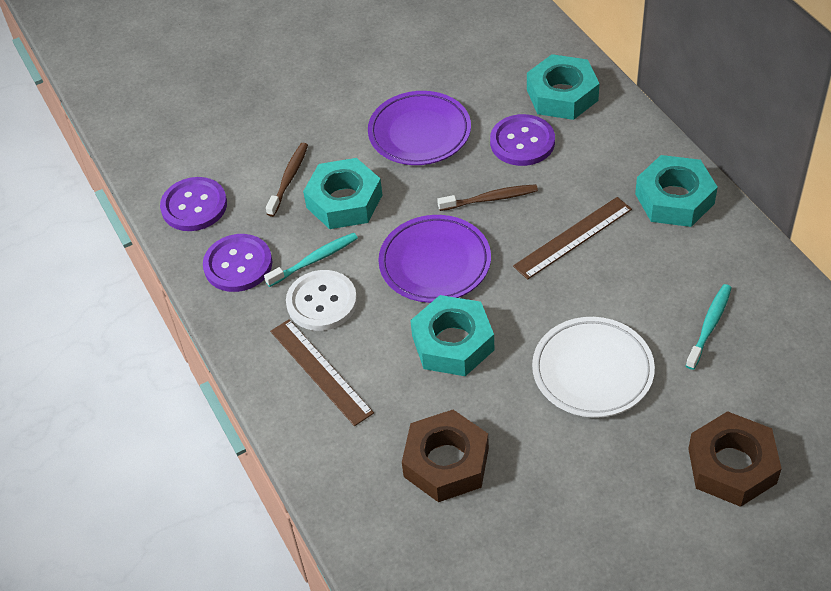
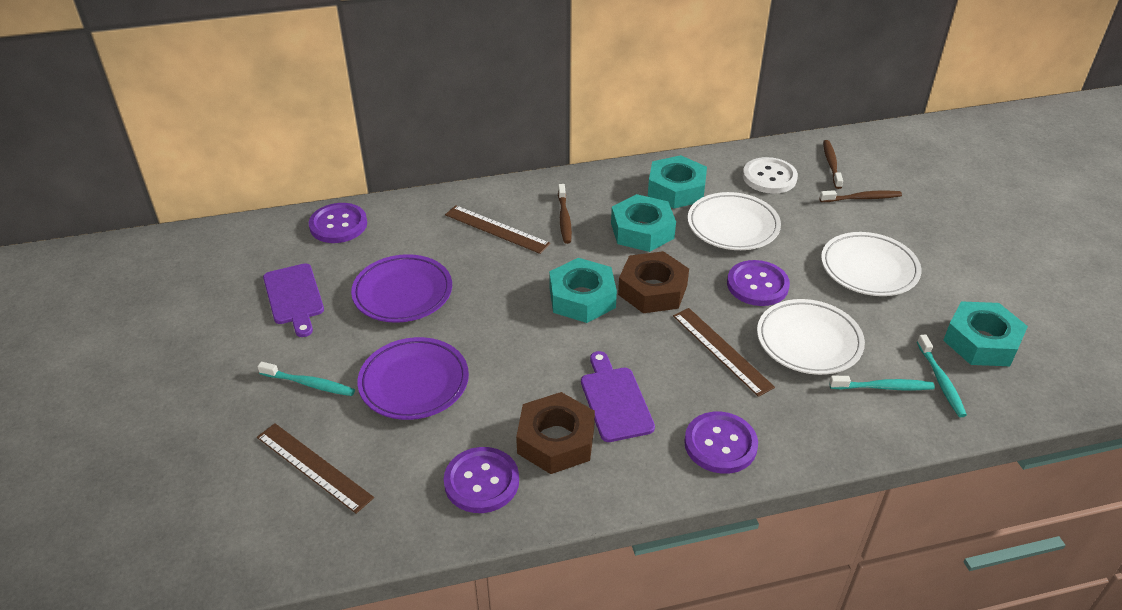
brown ruler: 2 -> 3
brown toothbrush: 2 -> 3
purple button: 3 -> 4
purple cutting board: 0 -> 2
turquoise toothbrush: 2 -> 3
white plate: 1 -> 3

